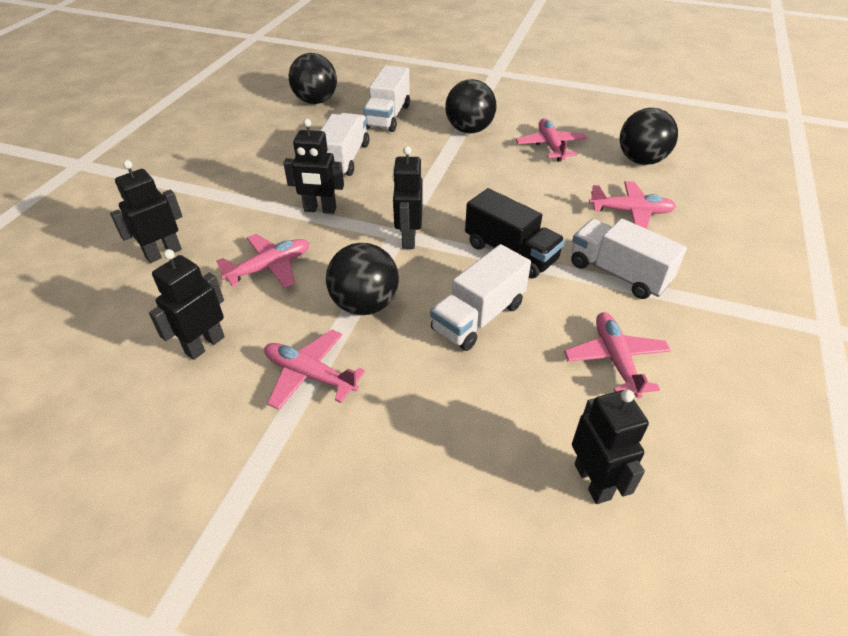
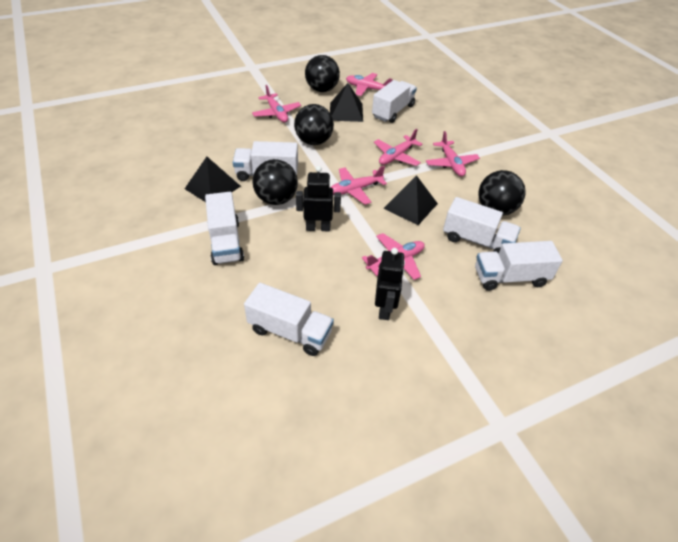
black pyramid: 0 -> 3
black robot: 5 -> 2
black truck: 1 -> 0
pink plane: 5 -> 6
white truck: 4 -> 6

